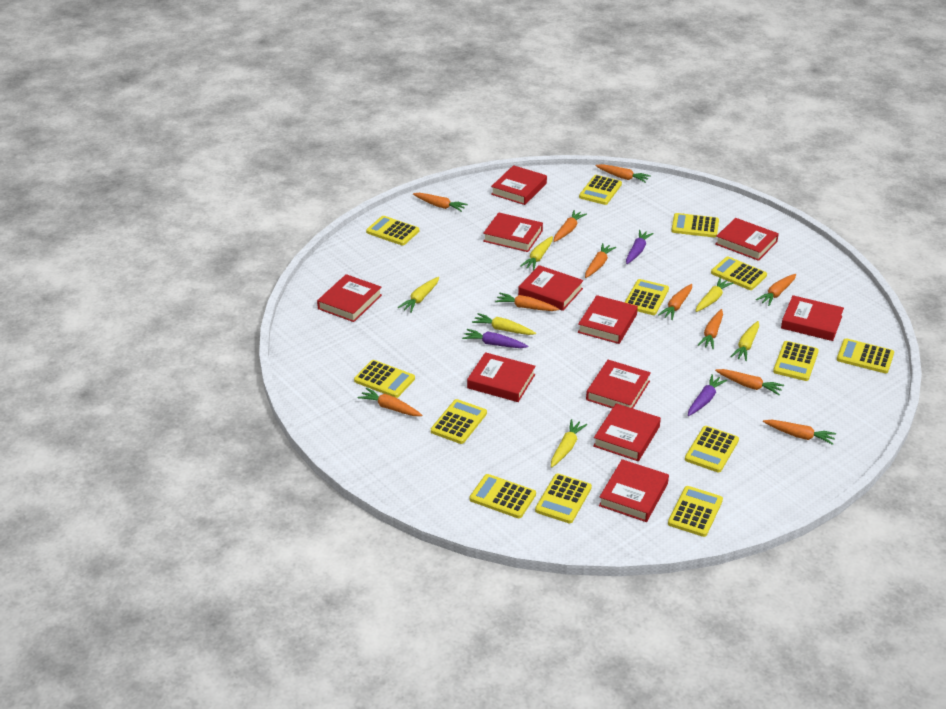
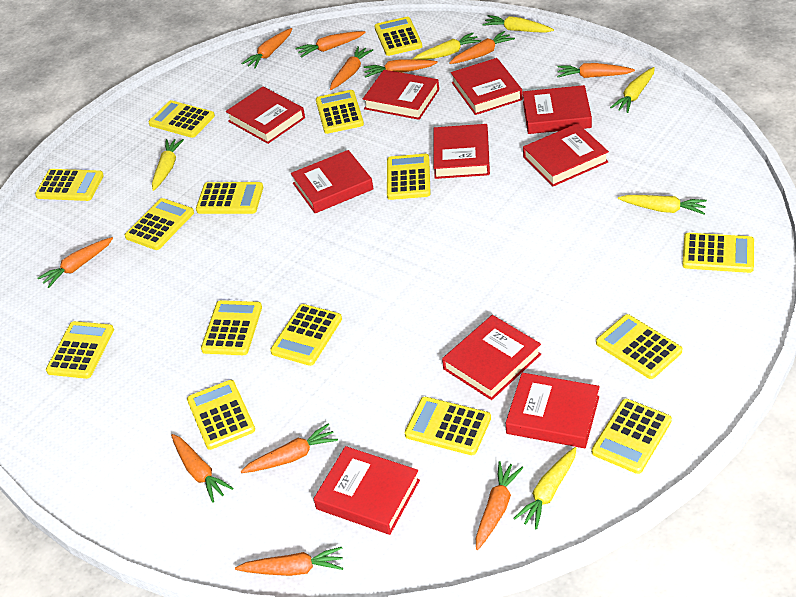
purple carrot: 3 -> 0
red book: 11 -> 10
yellow calculator: 13 -> 15

